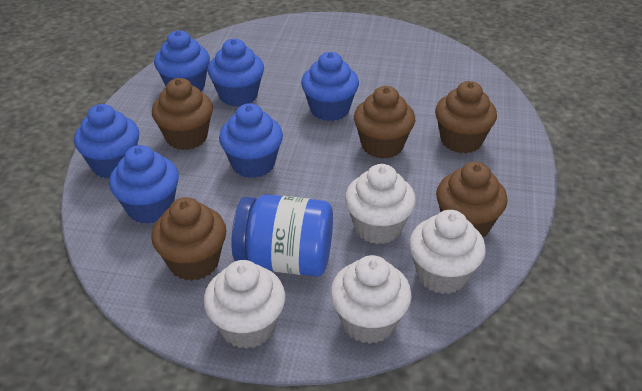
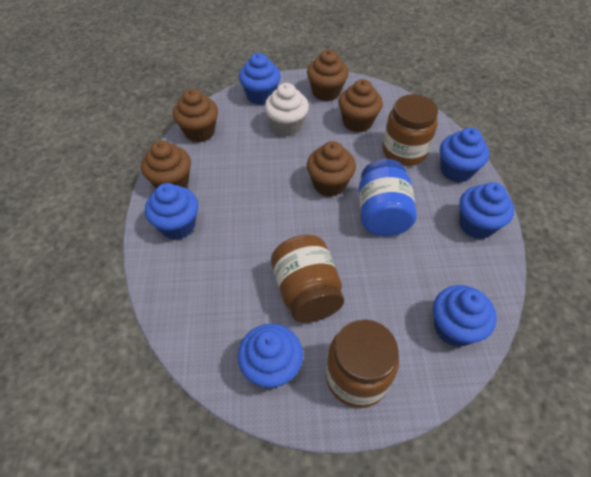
brown jar: 0 -> 3
white cupcake: 4 -> 1

